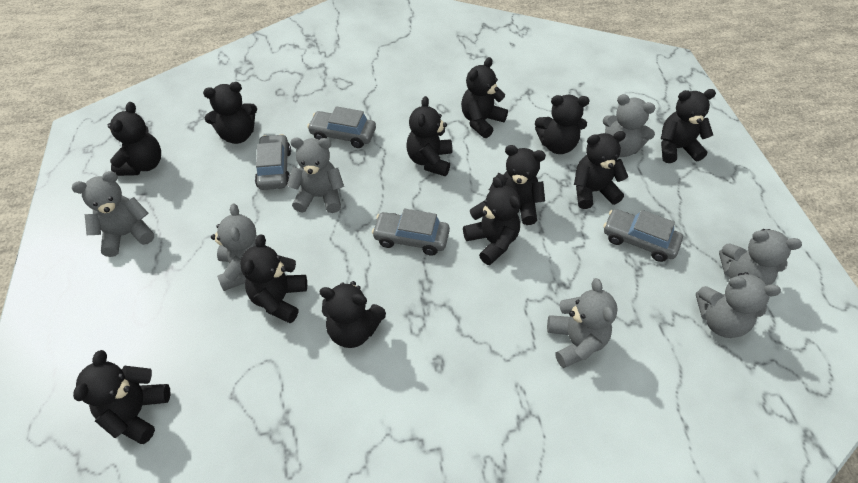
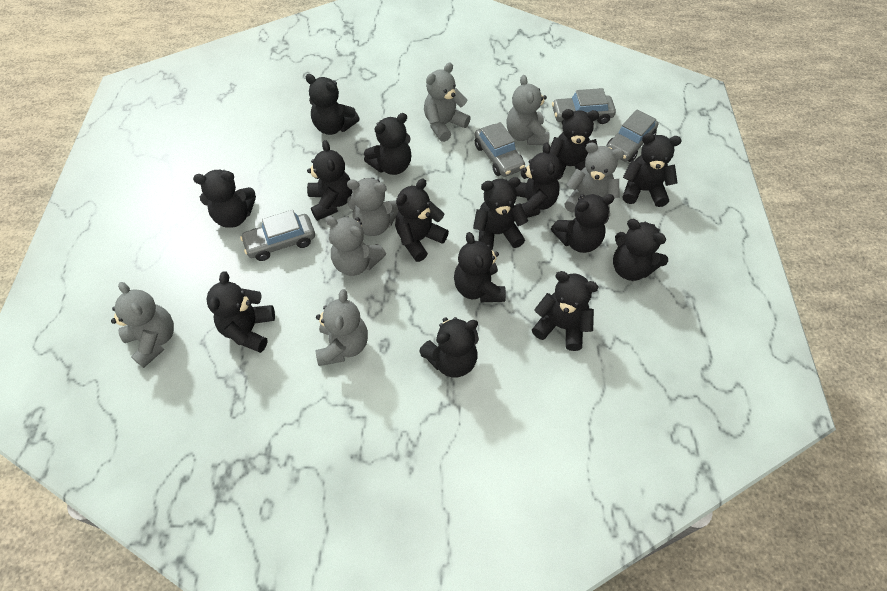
black teddy bear: 12 -> 15

